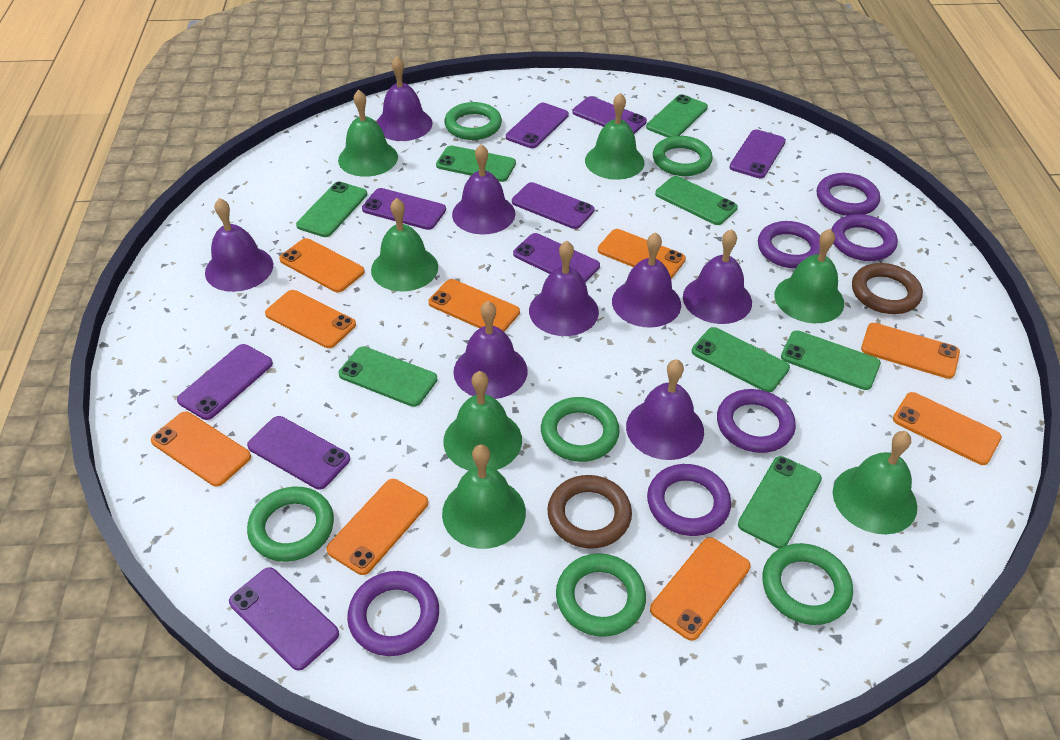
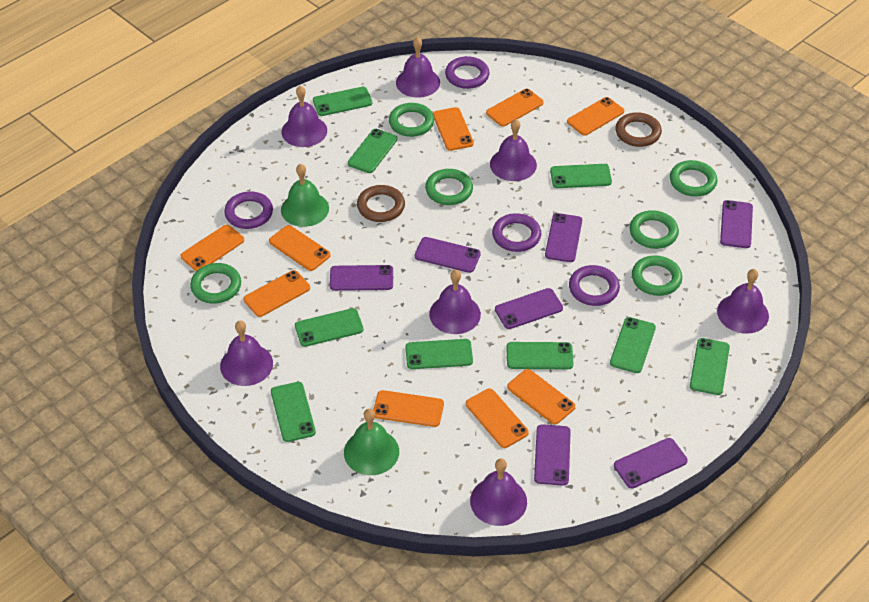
green bell: 7 -> 2
green phone: 8 -> 9
purple bell: 8 -> 7
purple phone: 9 -> 7
purple ring: 6 -> 4

